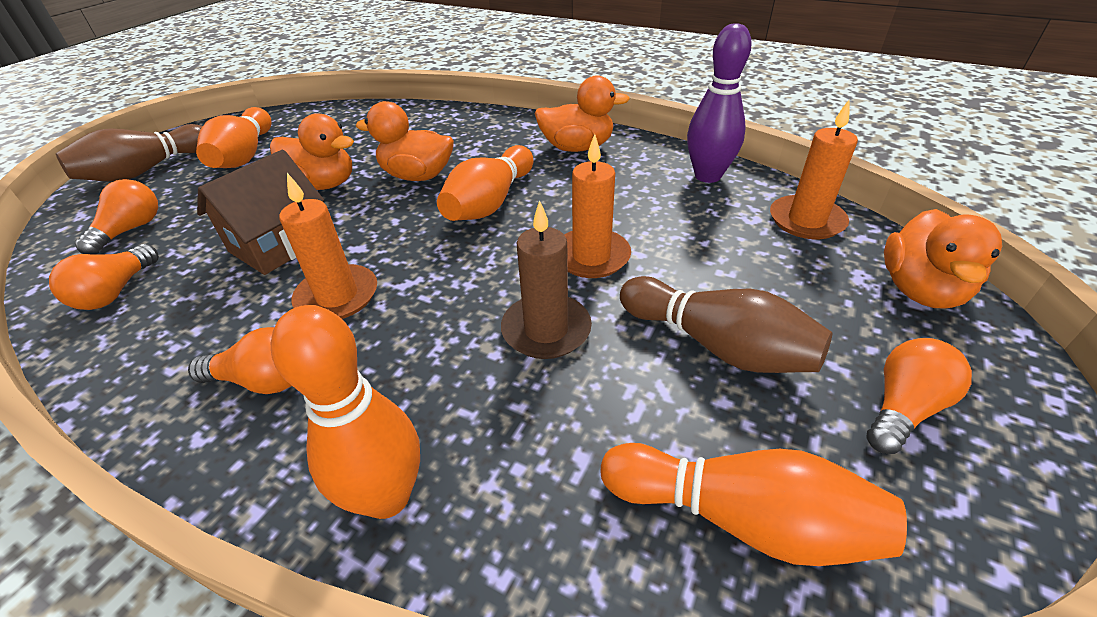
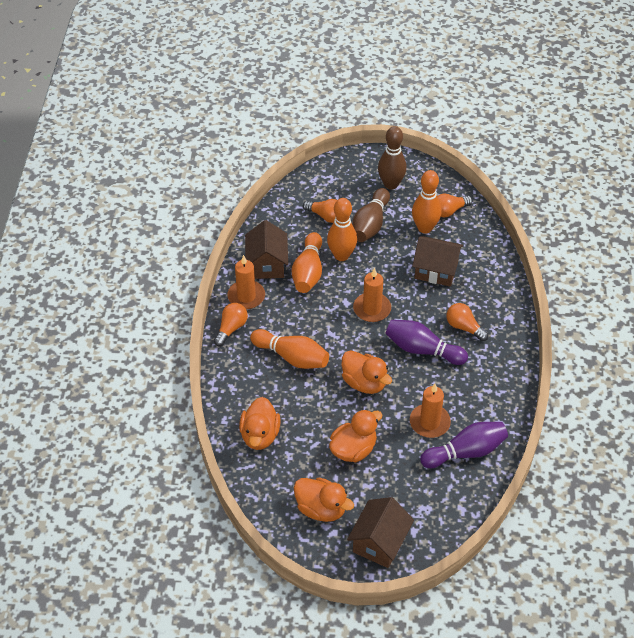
brown candle: 1 -> 0
brown house: 1 -> 3
purple bowling pin: 1 -> 2

